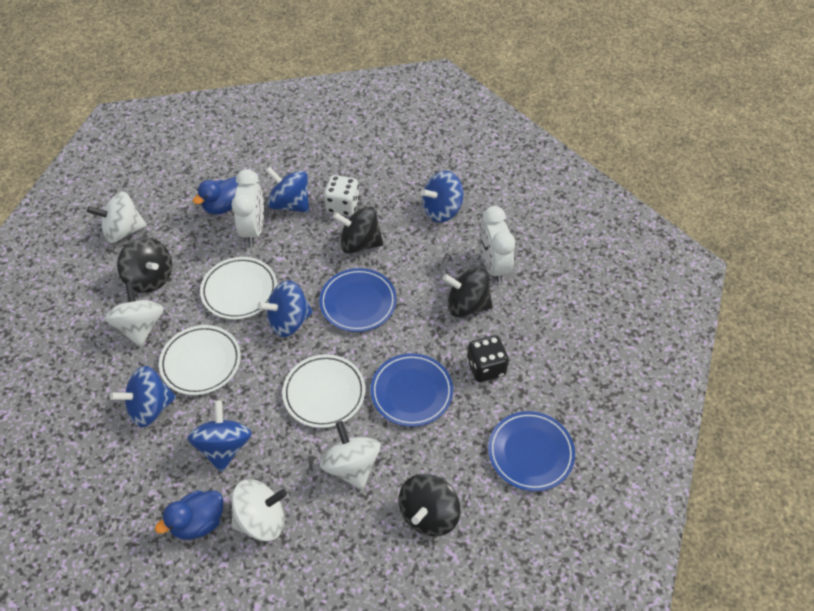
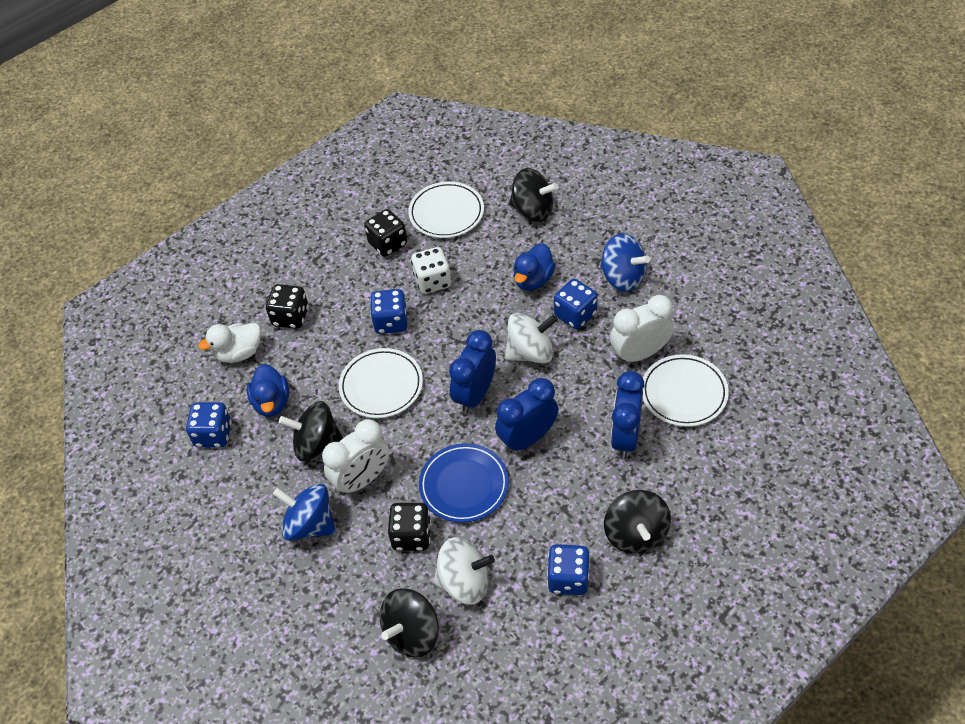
black dice: 1 -> 3
blue clock: 0 -> 3
blue dice: 0 -> 4
blue plate: 3 -> 1
blue spinning top: 5 -> 2
white duck: 0 -> 1
white spinning top: 4 -> 2

